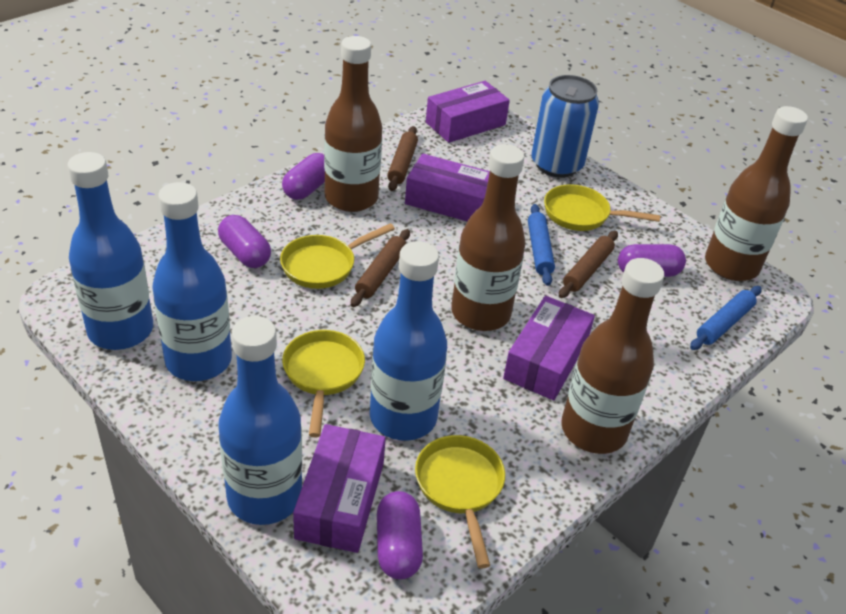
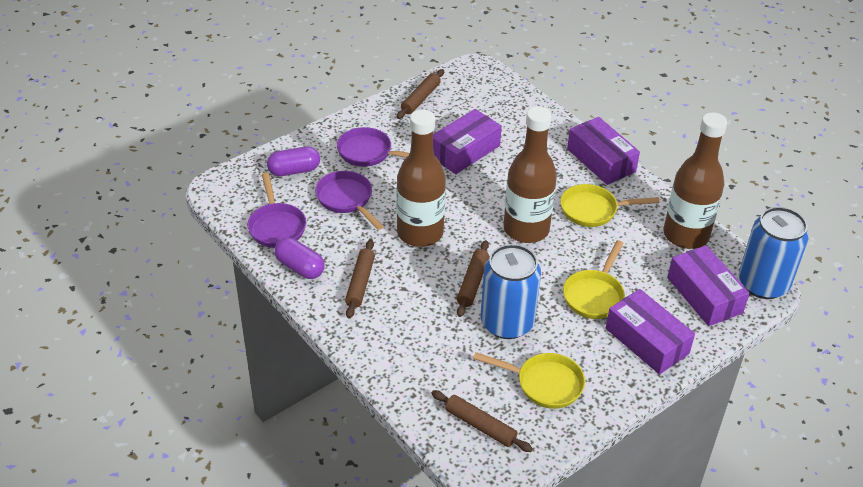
blue bottle: 4 -> 0
blue can: 1 -> 2
blue rolling pin: 2 -> 0
brown bottle: 4 -> 3
brown rolling pin: 3 -> 4
purple capsule: 4 -> 2
purple pan: 0 -> 3
yellow pan: 4 -> 3

